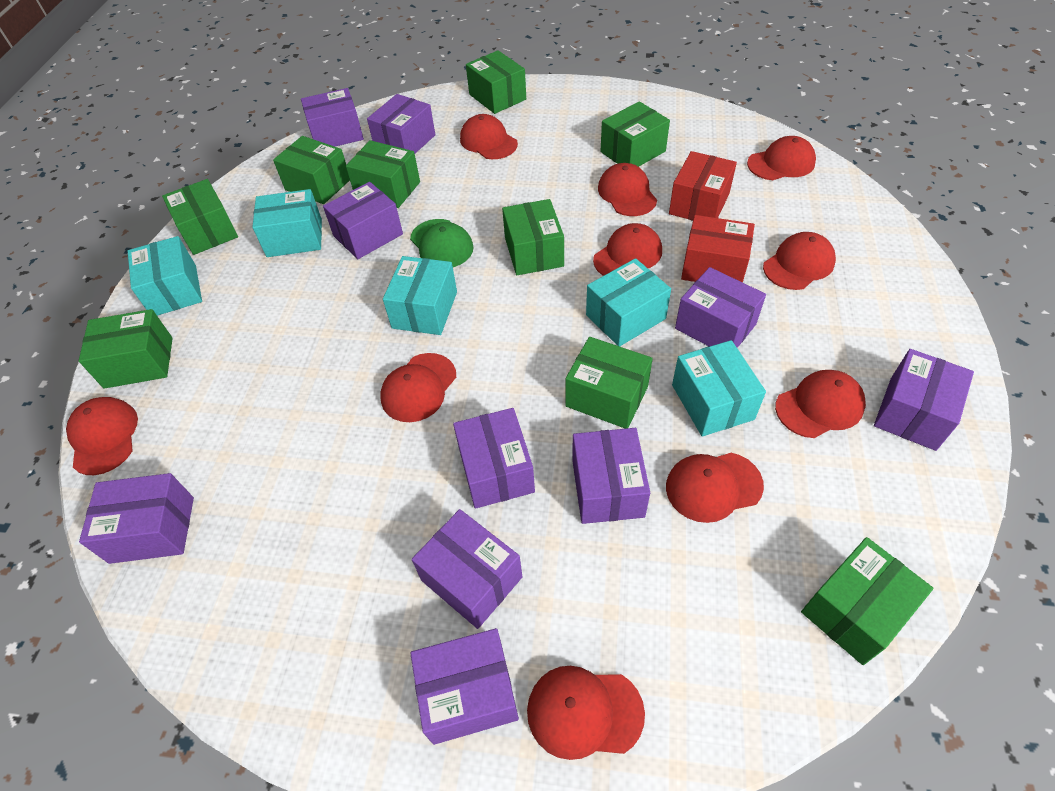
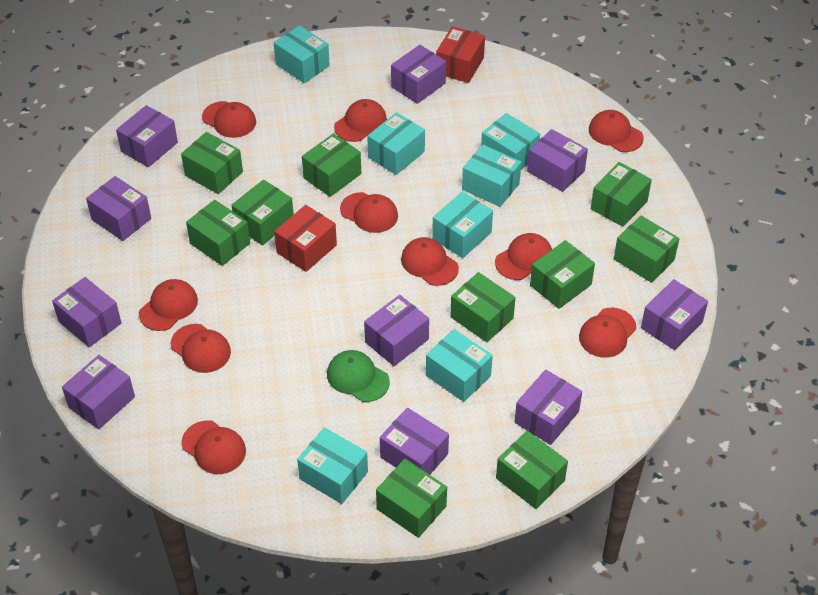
green box: 9 -> 10
turquoise box: 5 -> 7

